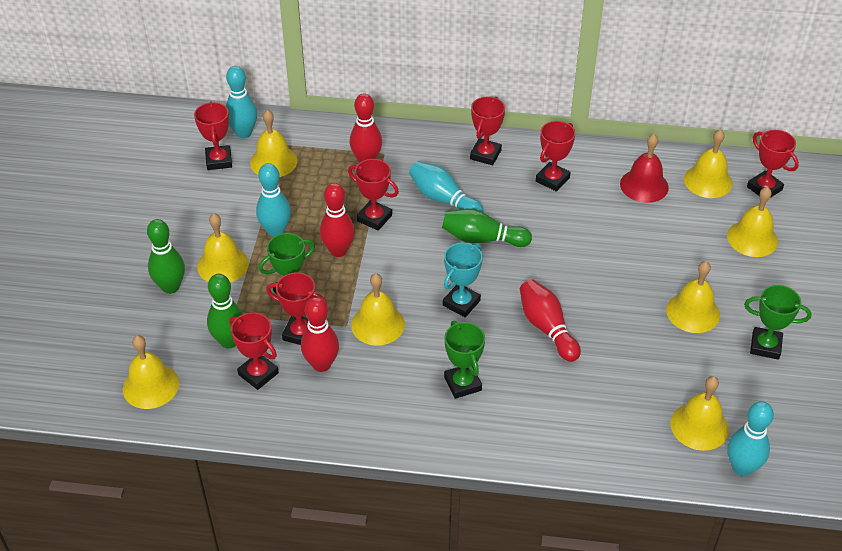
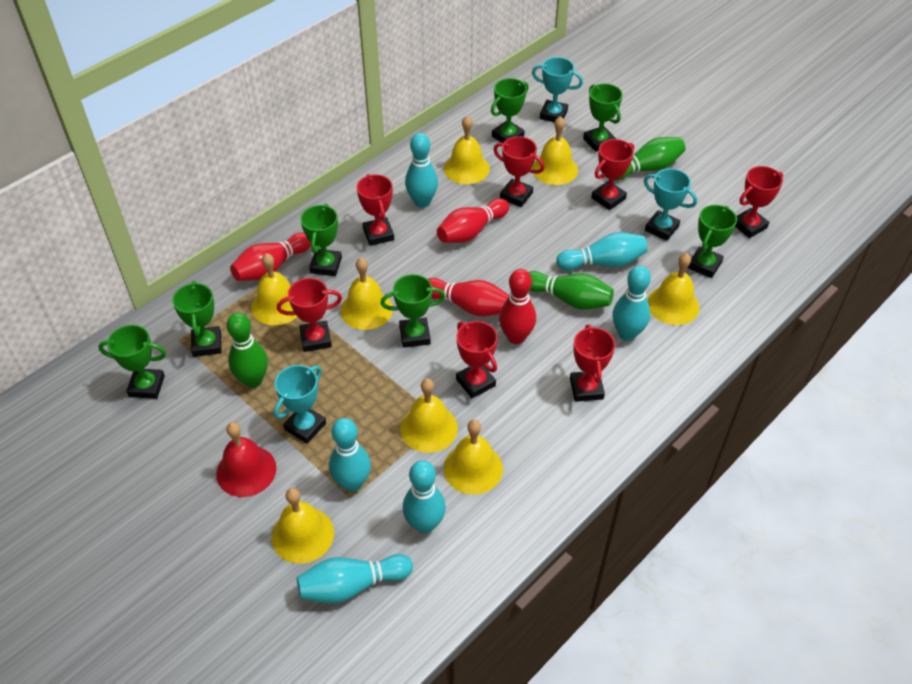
green trophy: 3 -> 7
turquoise bowling pin: 4 -> 6
turquoise trophy: 1 -> 3

